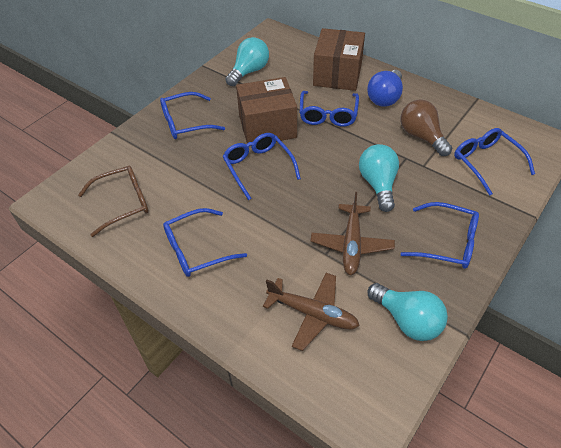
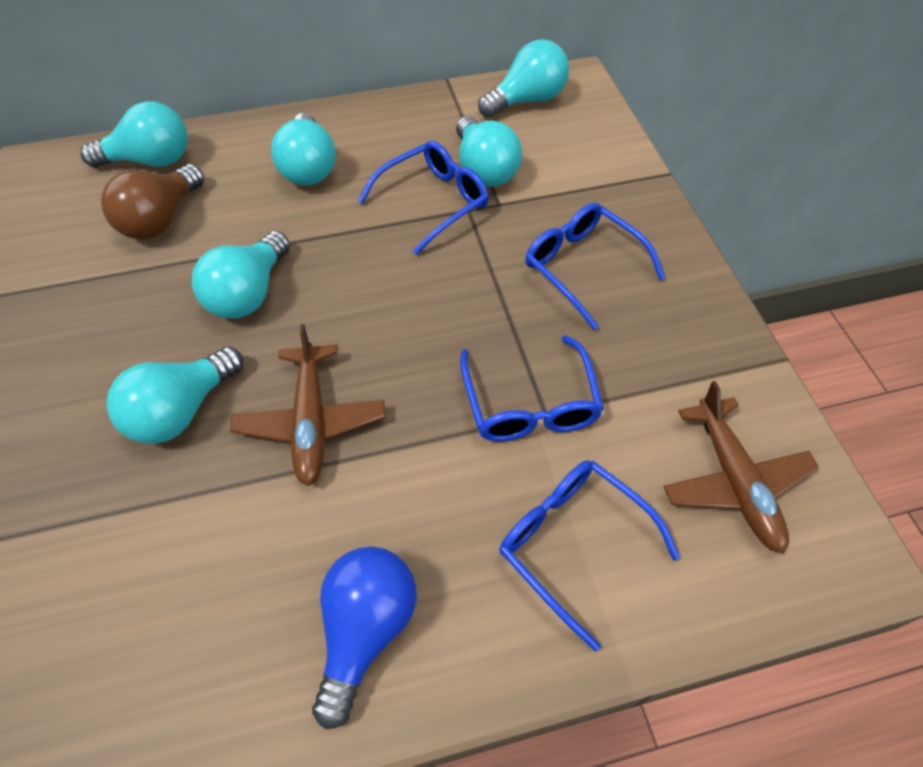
blue glasses: 6 -> 4
brown box: 2 -> 0
brown glasses: 1 -> 0
turquoise light bulb: 3 -> 6

